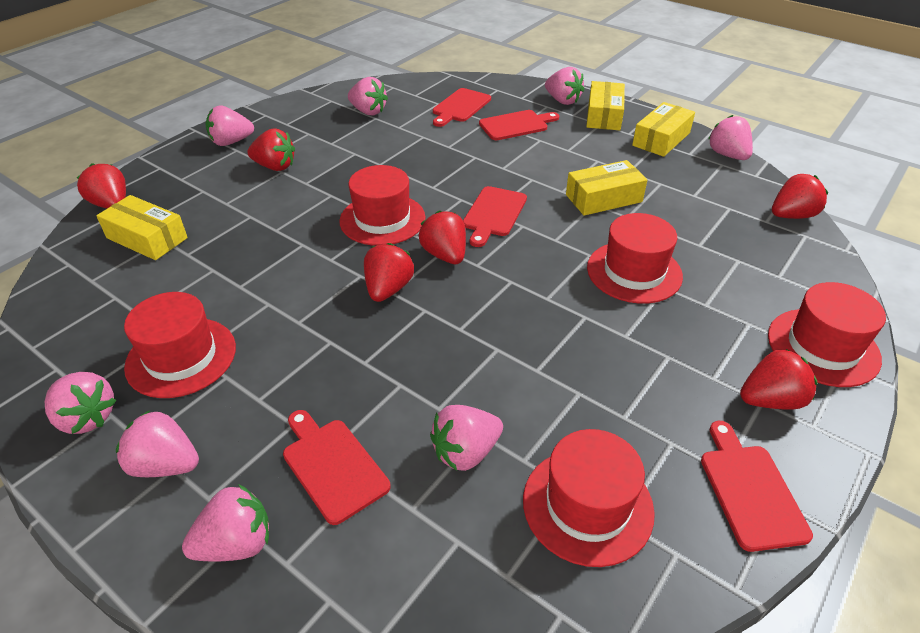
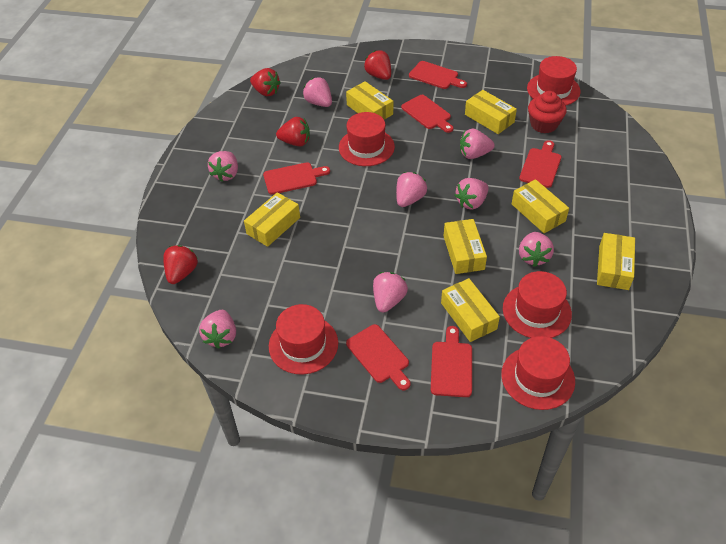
red cupcake: 0 -> 1
red cutting board: 5 -> 6
red strawberry: 6 -> 4
yellow box: 4 -> 7

